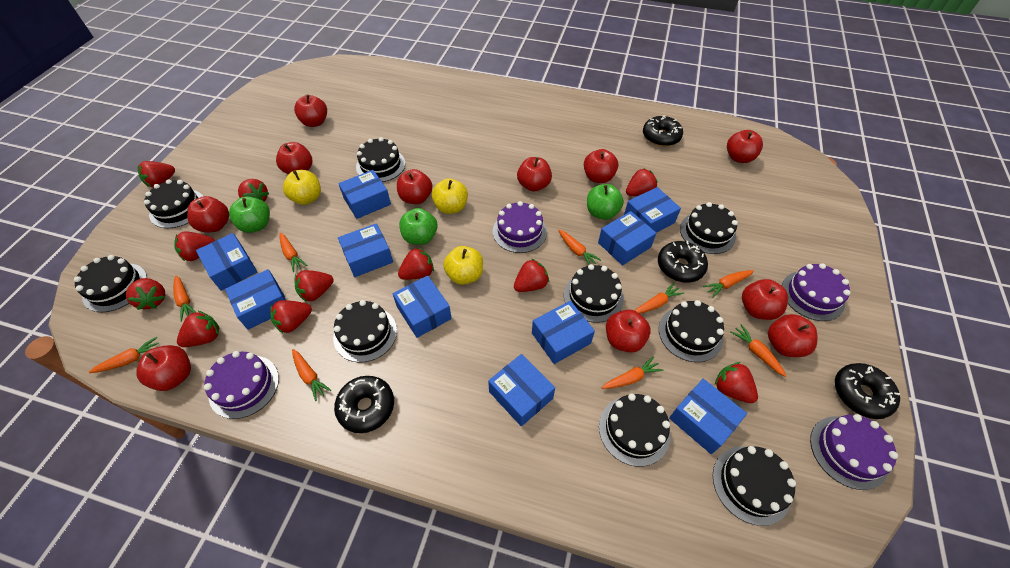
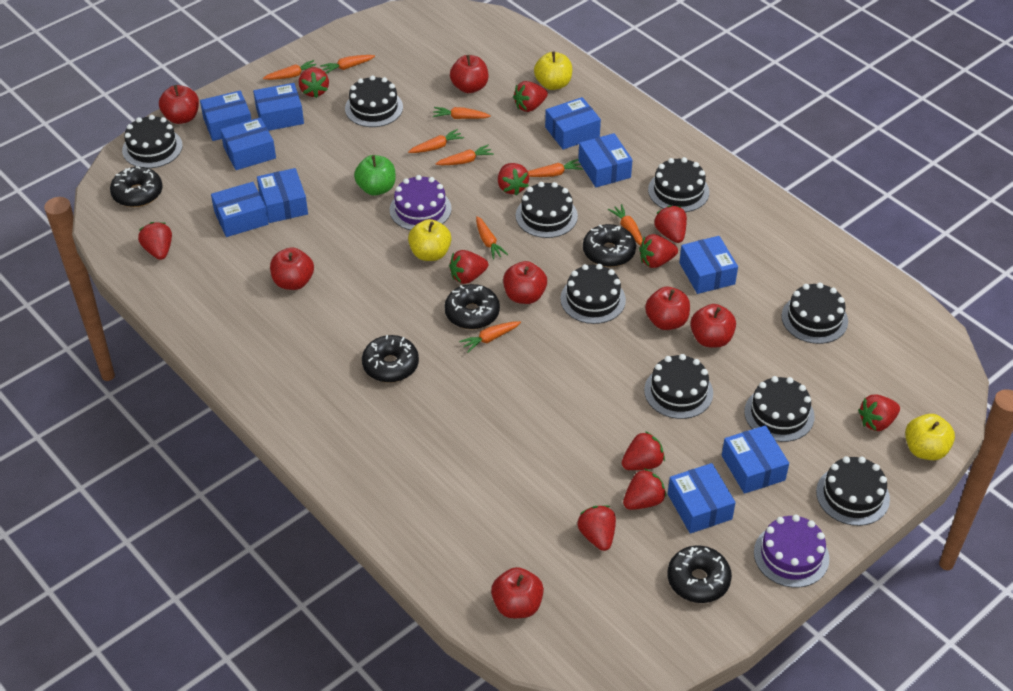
black donut: 4 -> 5
green apple: 3 -> 1
purple cake: 4 -> 2
red apple: 11 -> 7

